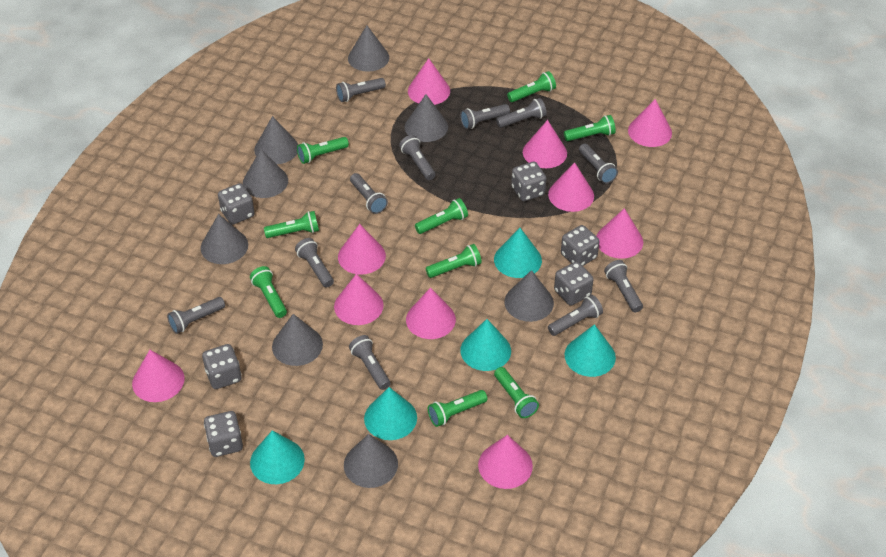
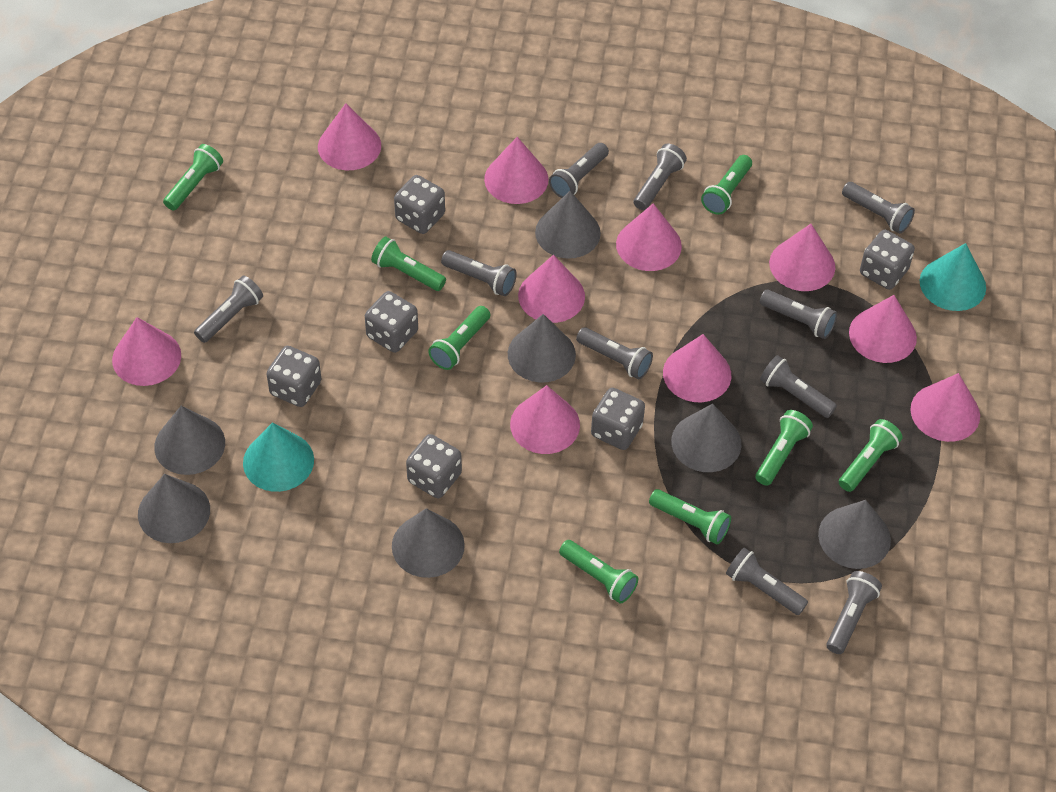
green flashlight: 9 -> 8
grey cone: 8 -> 7
grey flashlight: 11 -> 10
turquoise cone: 5 -> 2

